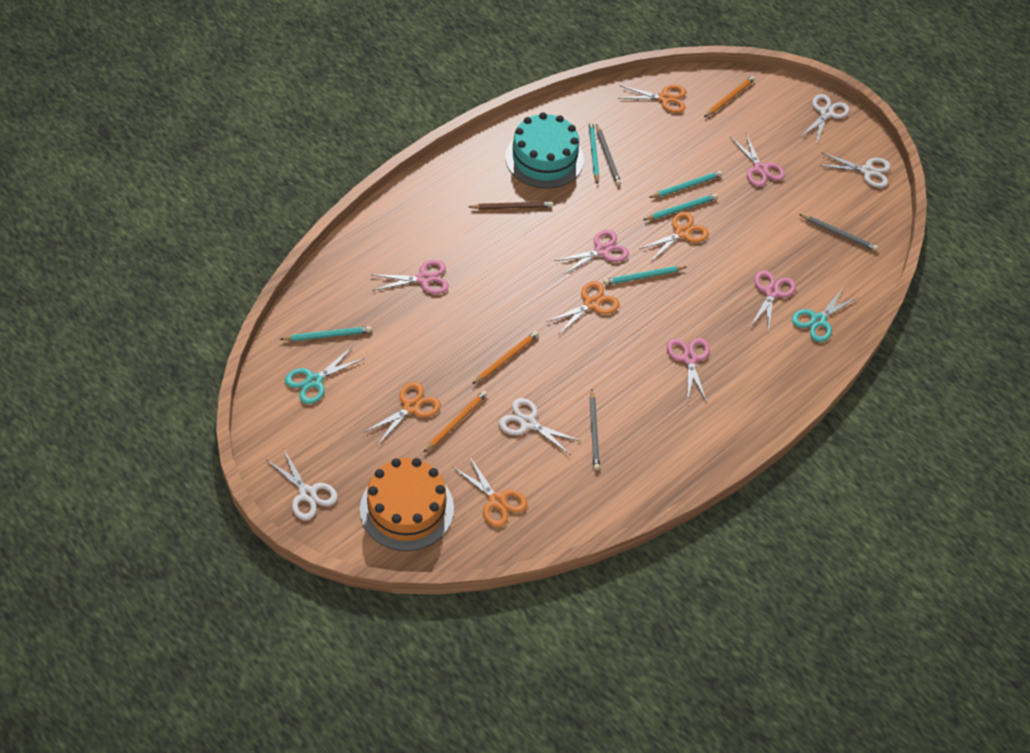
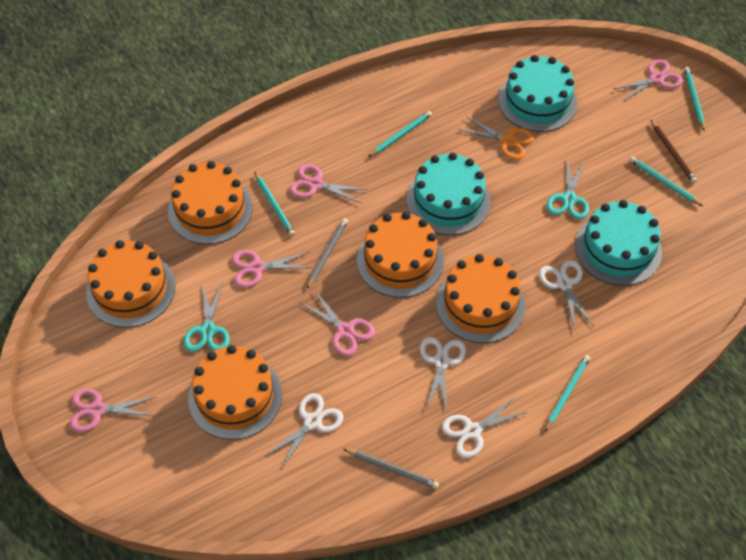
grey pencil: 3 -> 2
orange cake: 1 -> 5
orange pencil: 3 -> 0
orange scissors: 5 -> 1
turquoise cake: 1 -> 3

